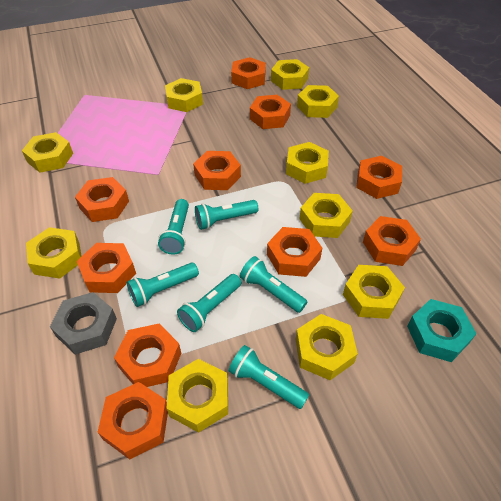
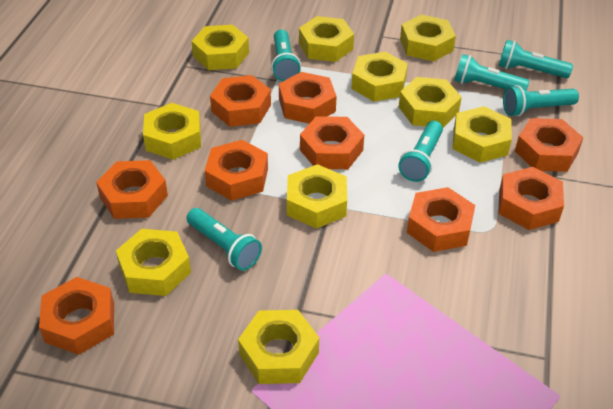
grey nut: 1 -> 0
orange nut: 10 -> 9
turquoise nut: 1 -> 0

